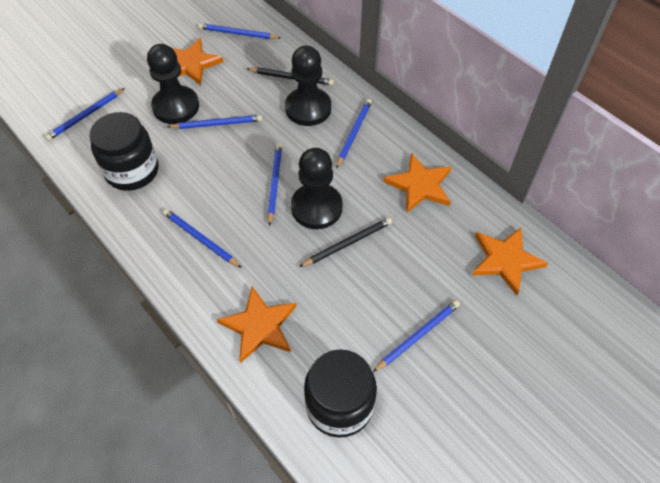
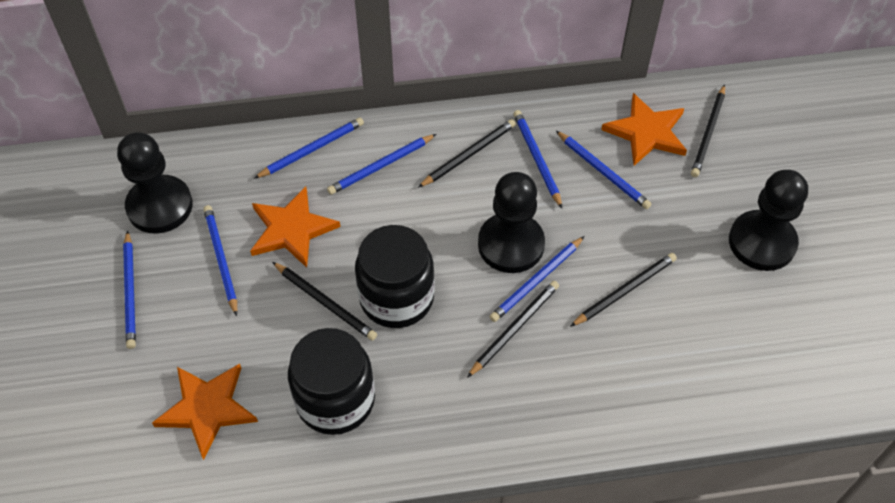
black pencil: 2 -> 5
orange star: 4 -> 3

